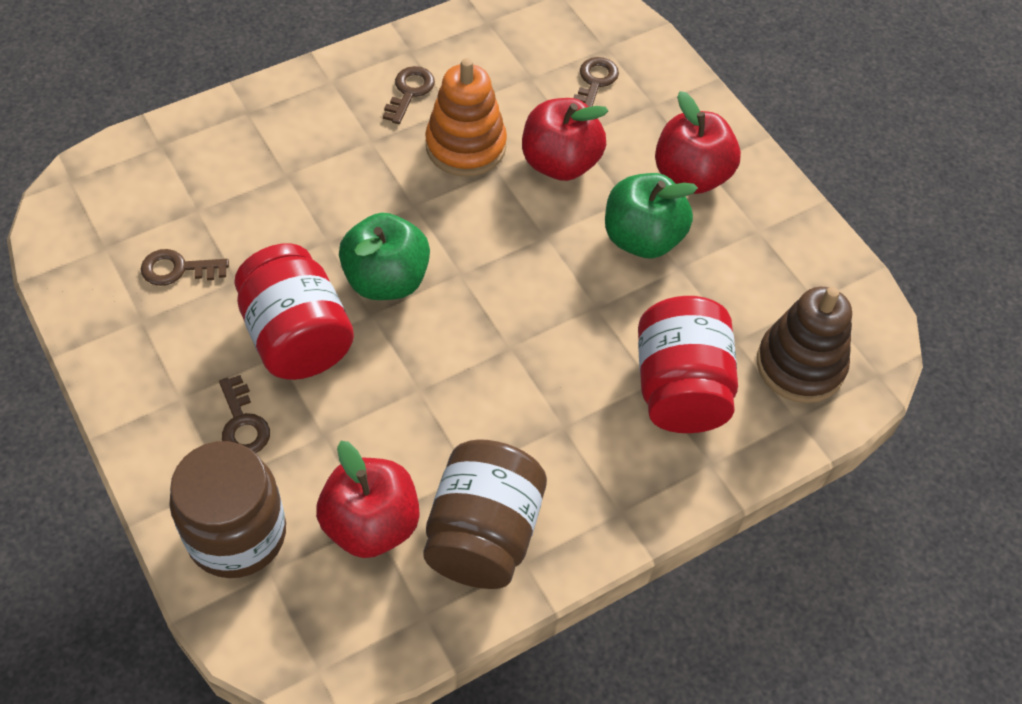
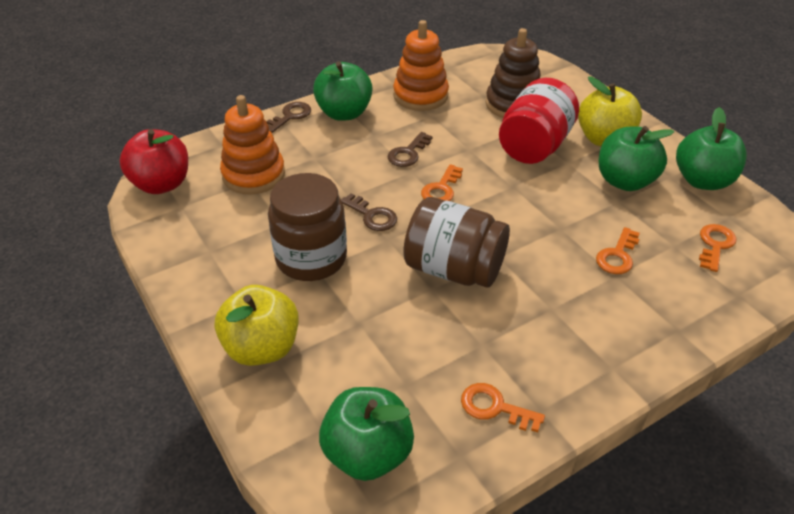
brown key: 4 -> 3
green apple: 2 -> 4
orange key: 0 -> 4
orange stacking toy: 1 -> 2
red apple: 3 -> 1
red jar: 2 -> 1
yellow apple: 0 -> 2

